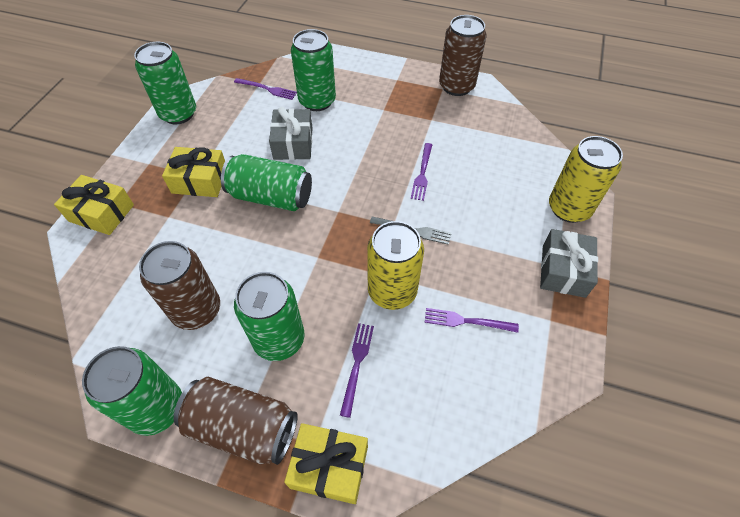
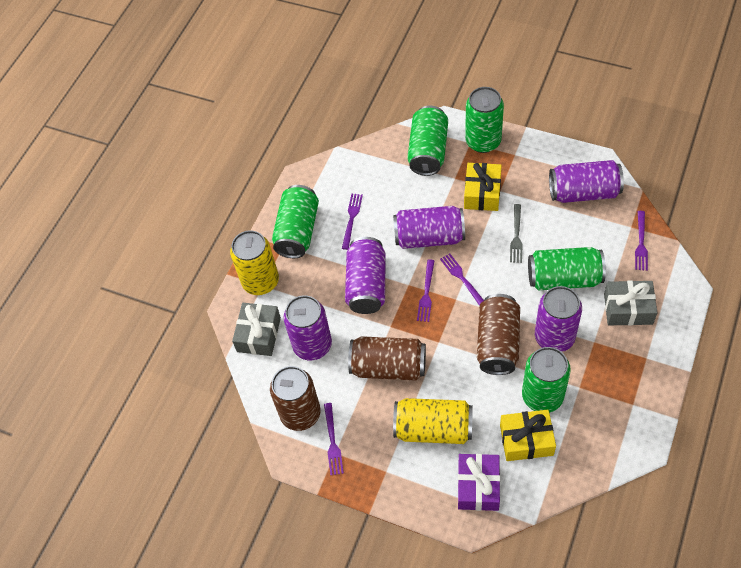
purple can: 0 -> 5
purple fork: 4 -> 5
purple gift: 0 -> 1
yellow gift: 3 -> 2

